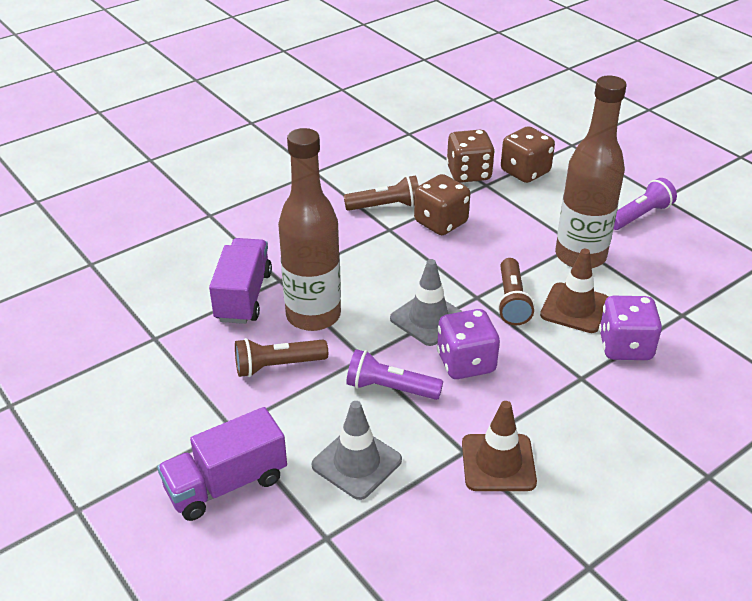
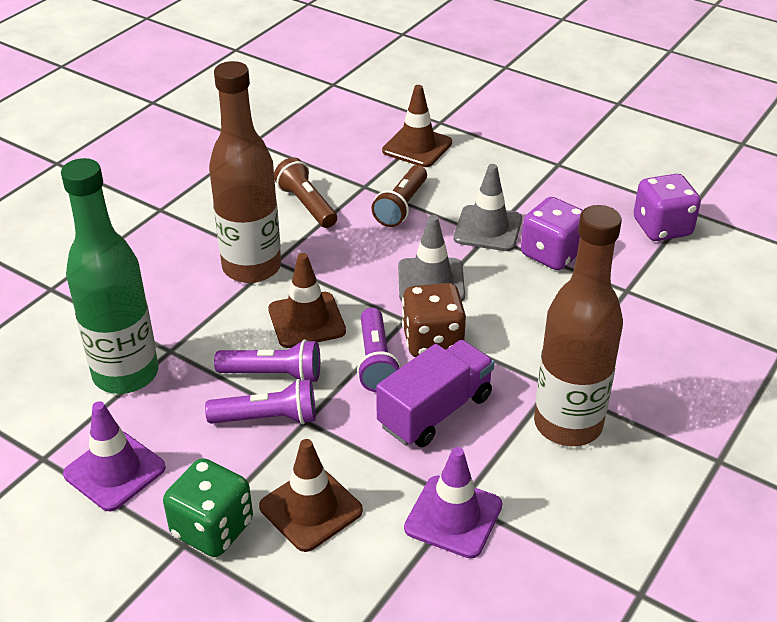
brown dice: 3 -> 1
brown flashlight: 3 -> 2
brown traffic cone: 2 -> 3
green bottle: 0 -> 1
green dice: 0 -> 1
purple flashlight: 2 -> 3
purple traffic cone: 0 -> 2
purple truck: 2 -> 1

